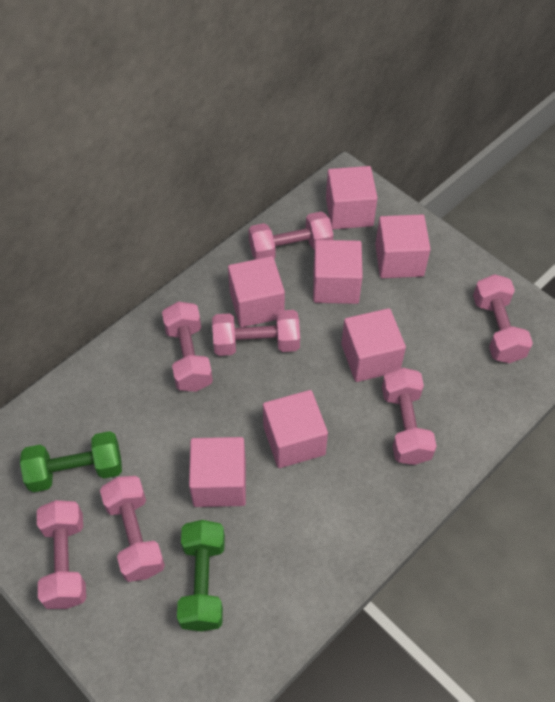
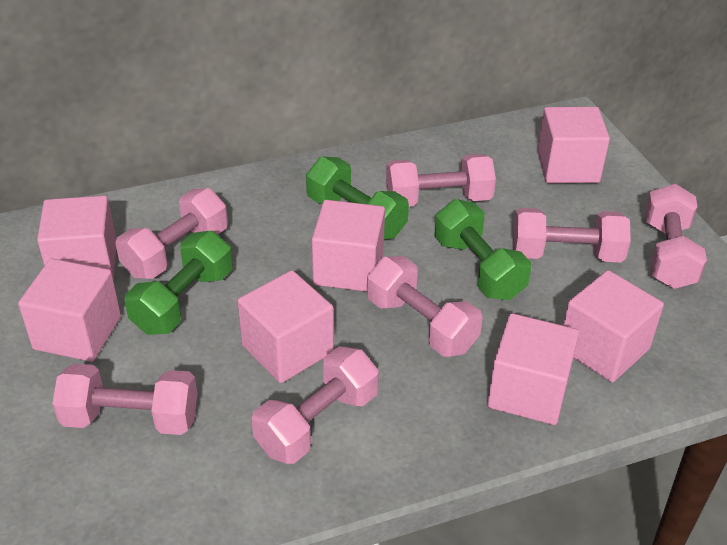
green dumbbell: 2 -> 3

